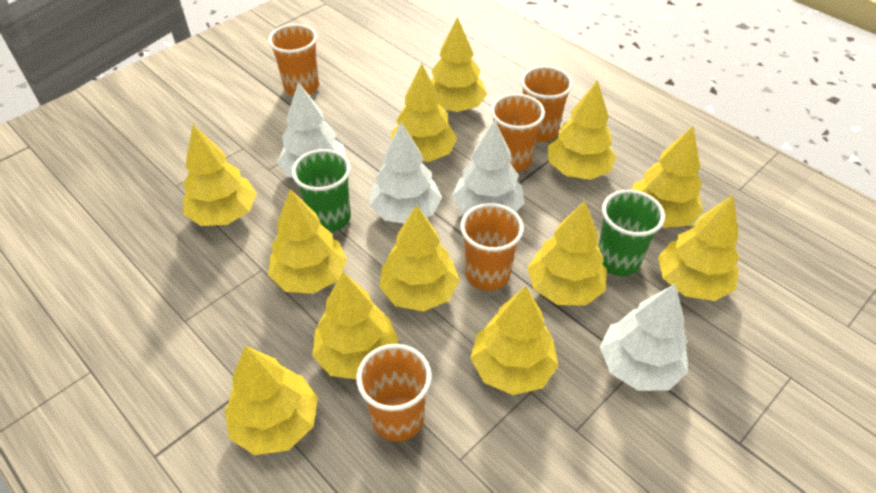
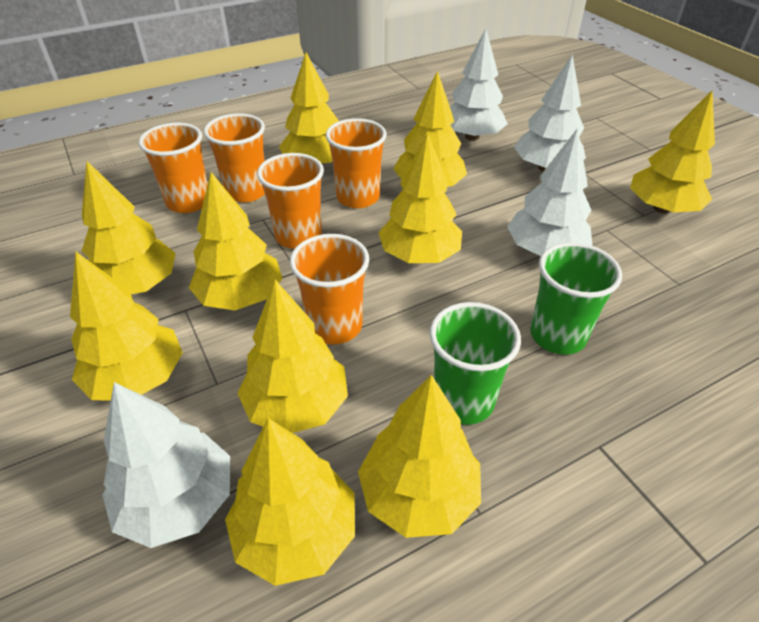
yellow tree: 12 -> 10

